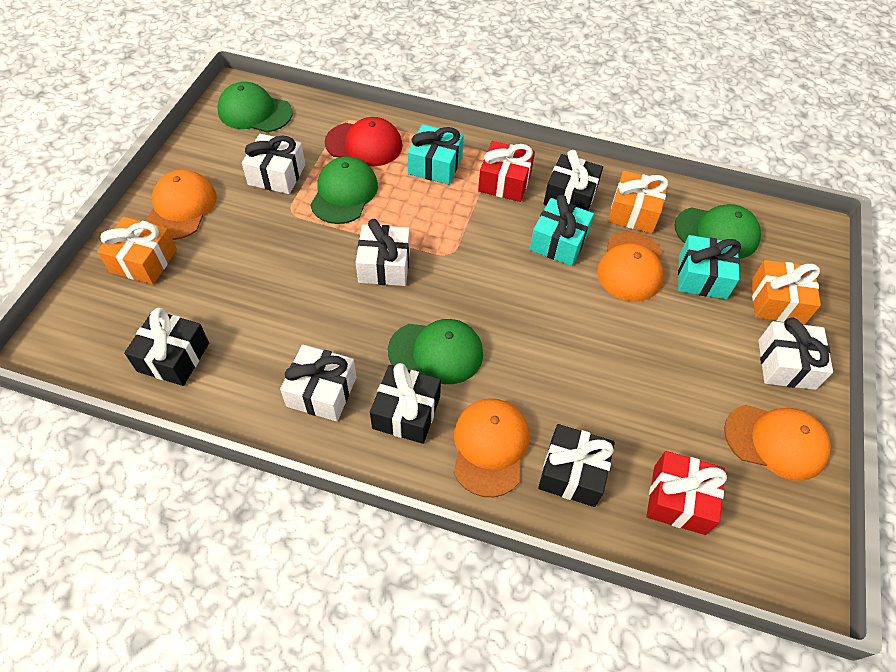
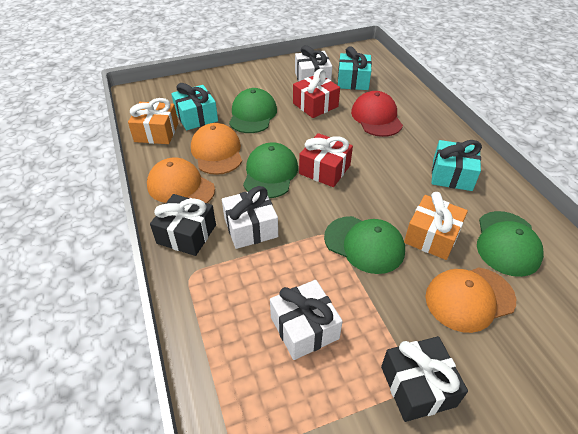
black gift: 4 -> 2
orange cap: 4 -> 3
orange gift: 3 -> 2
white gift: 4 -> 3

